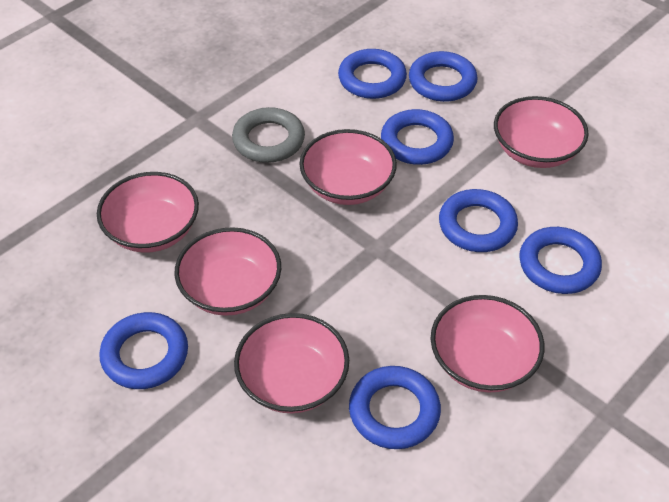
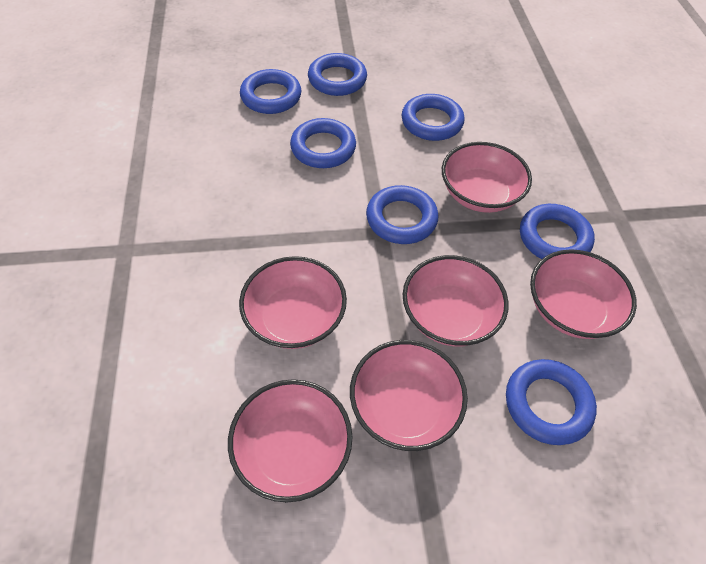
grey ring: 1 -> 0

